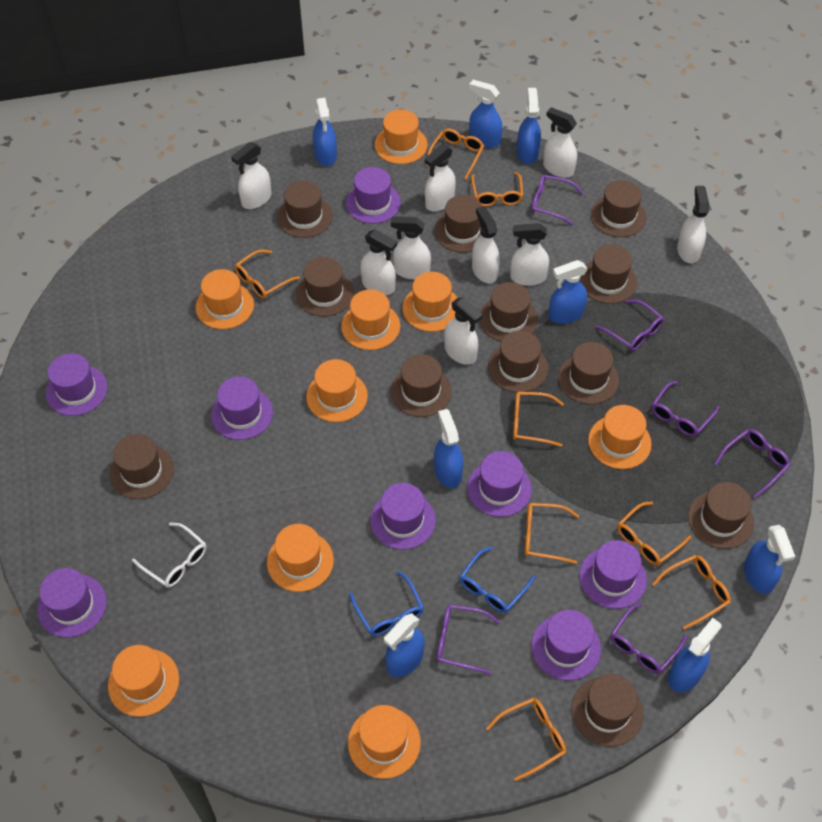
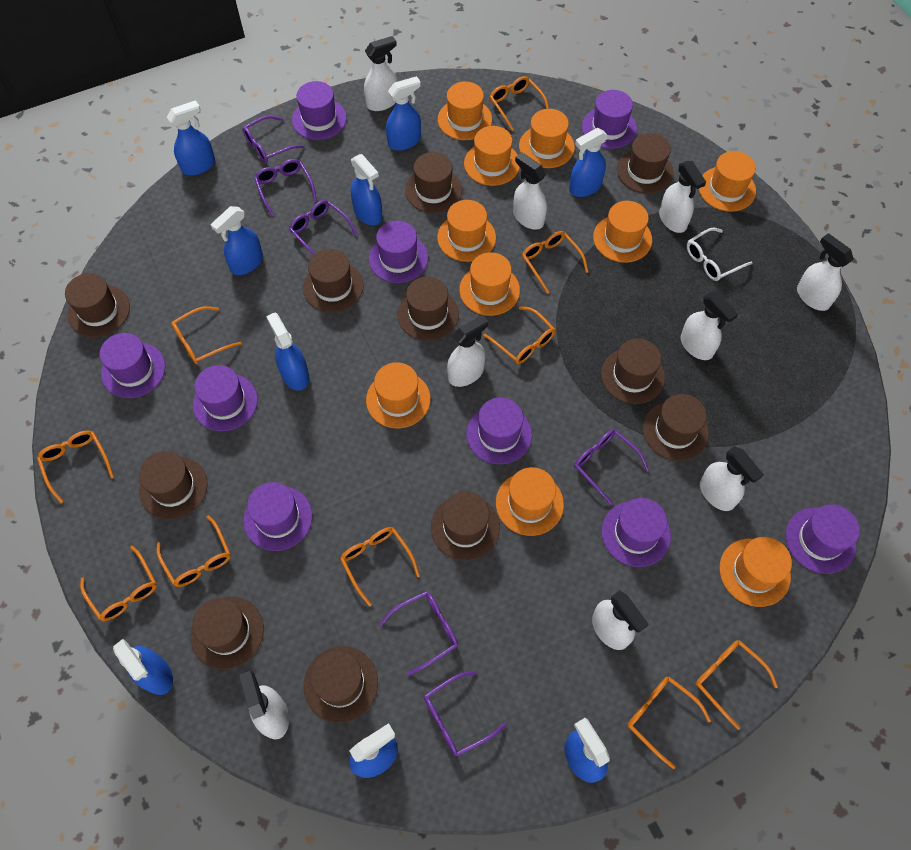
blue glasses: 2 -> 0
blue spray bottle: 8 -> 9
brown hat: 12 -> 11
orange glasses: 8 -> 10
orange hat: 9 -> 10
purple hat: 8 -> 9

